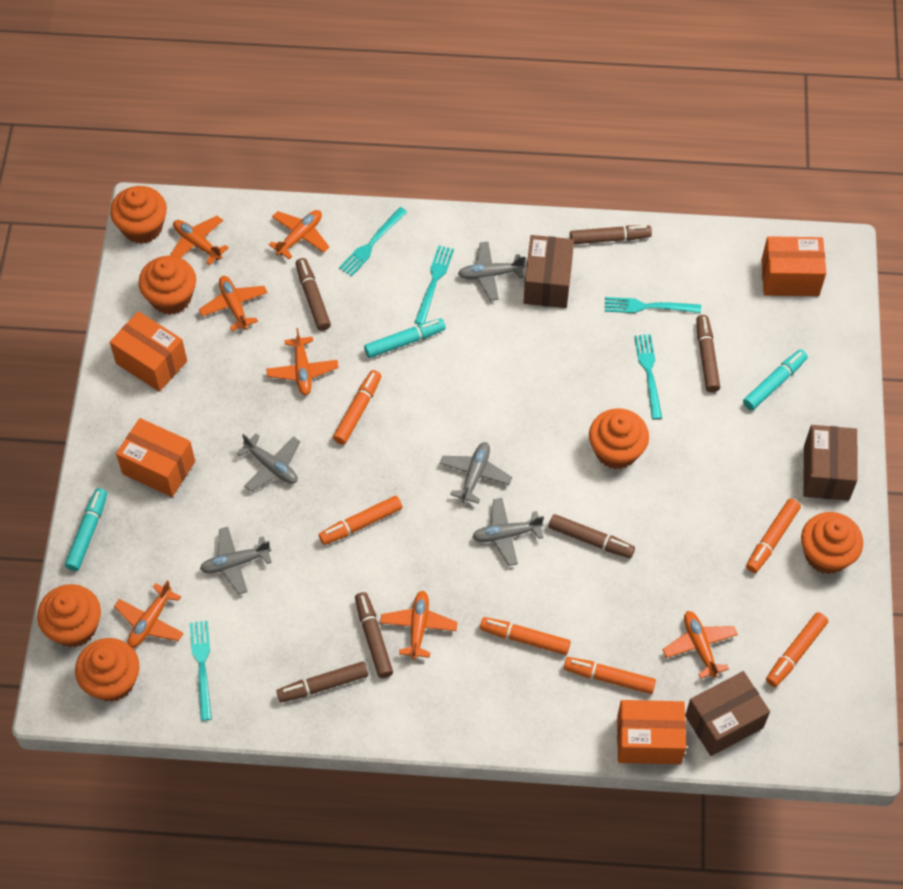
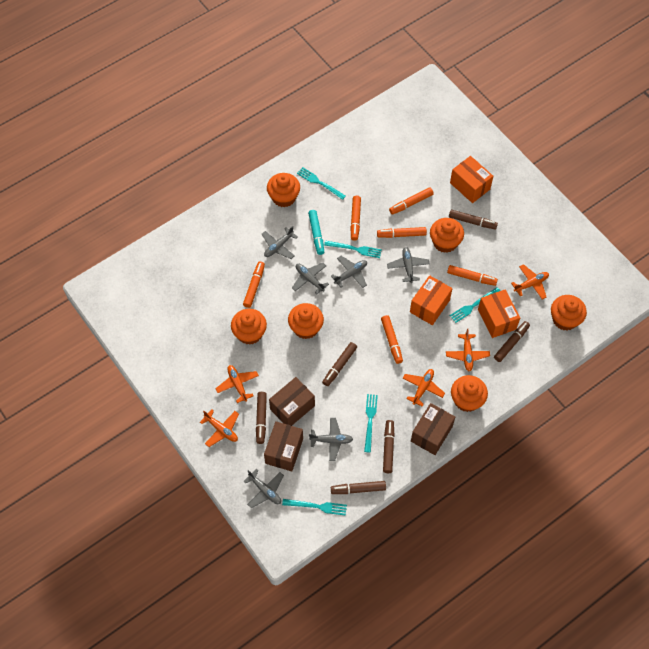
grey plane: 5 -> 6
orange box: 4 -> 3
orange plane: 7 -> 5
turquoise marker: 3 -> 1

